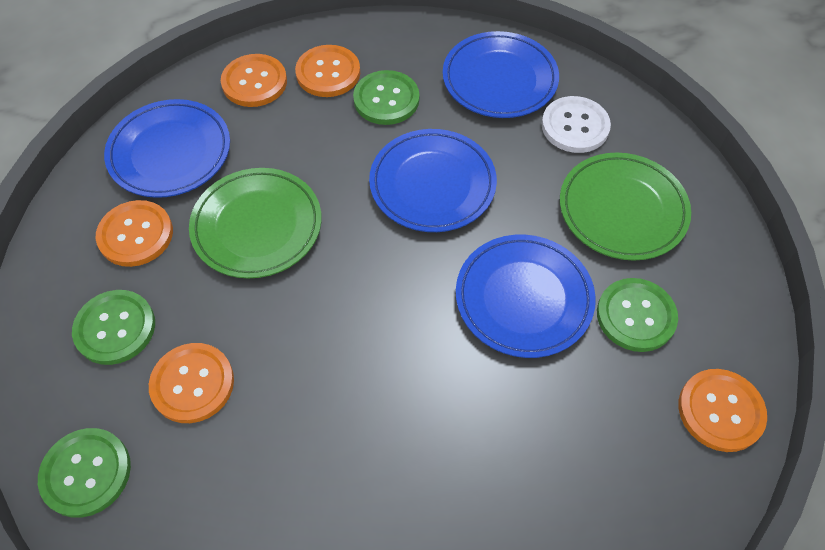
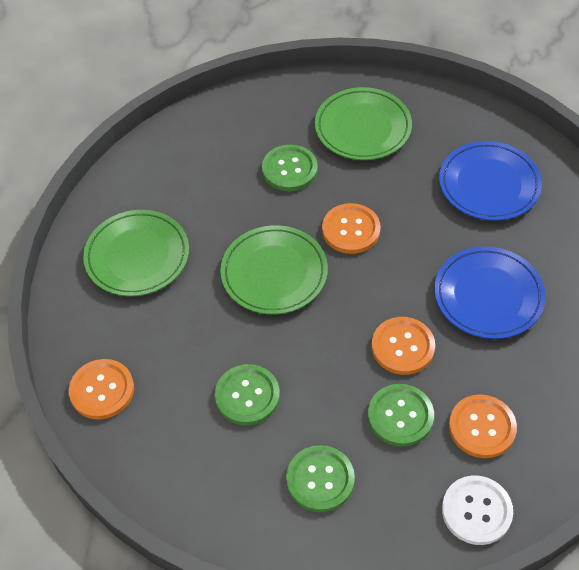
blue plate: 4 -> 2
green plate: 2 -> 3
orange button: 5 -> 4

